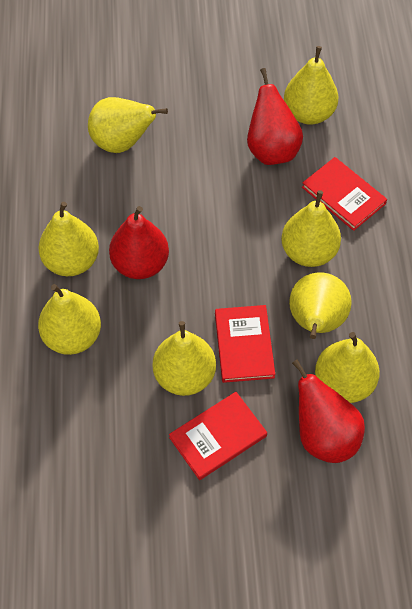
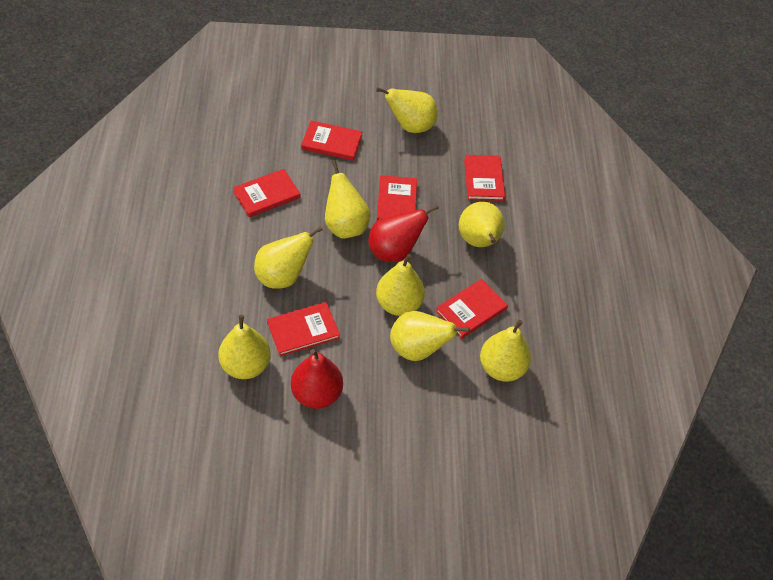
red book: 3 -> 6
red pear: 3 -> 2

